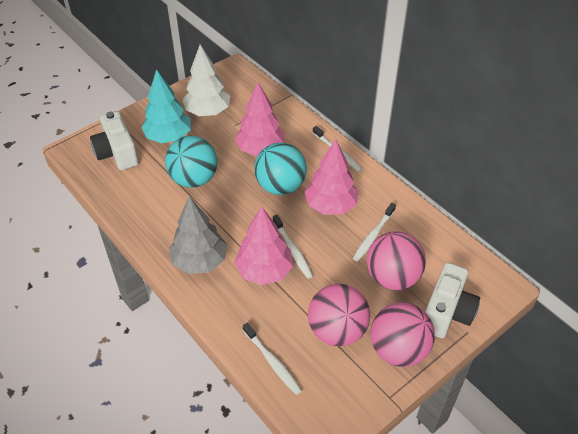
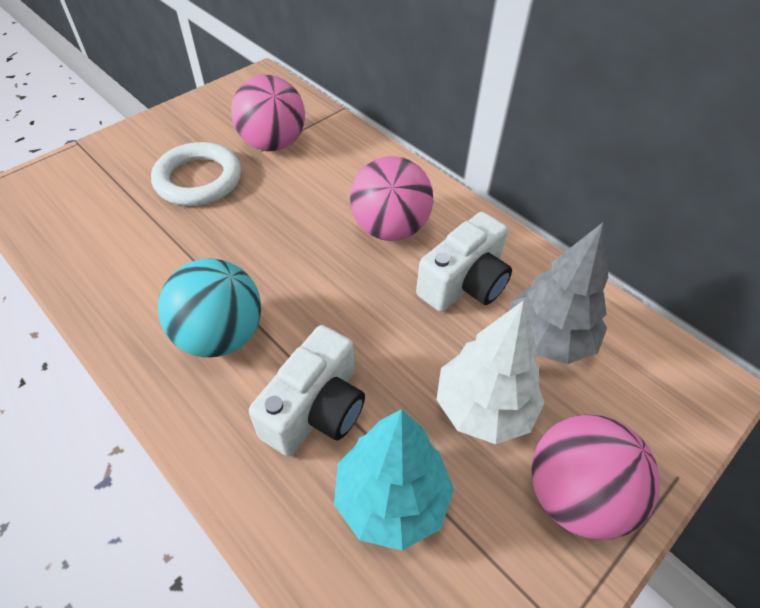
pink tree: 3 -> 0
turquoise ball: 2 -> 1
white ring: 0 -> 1
white toothbrush: 4 -> 0

